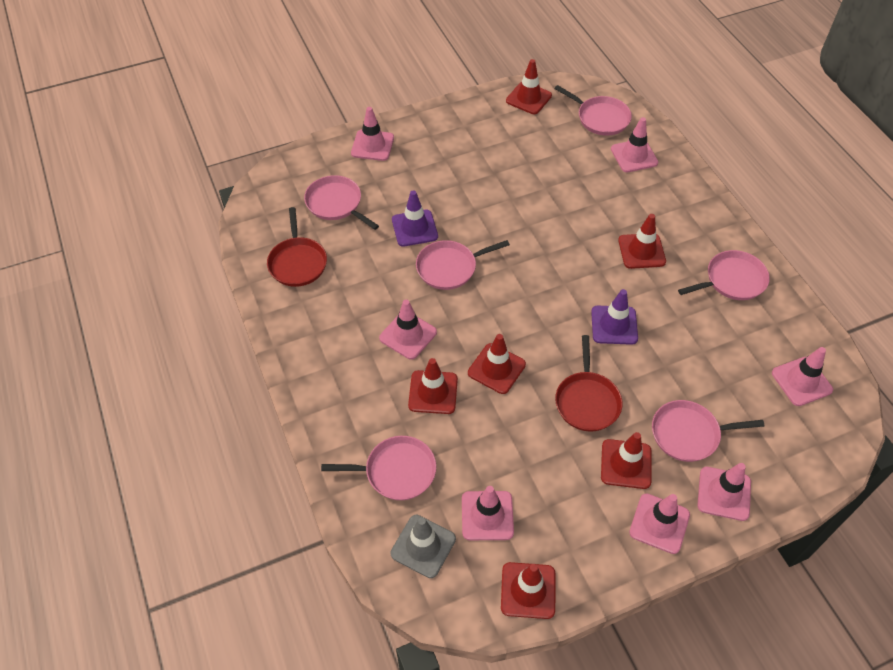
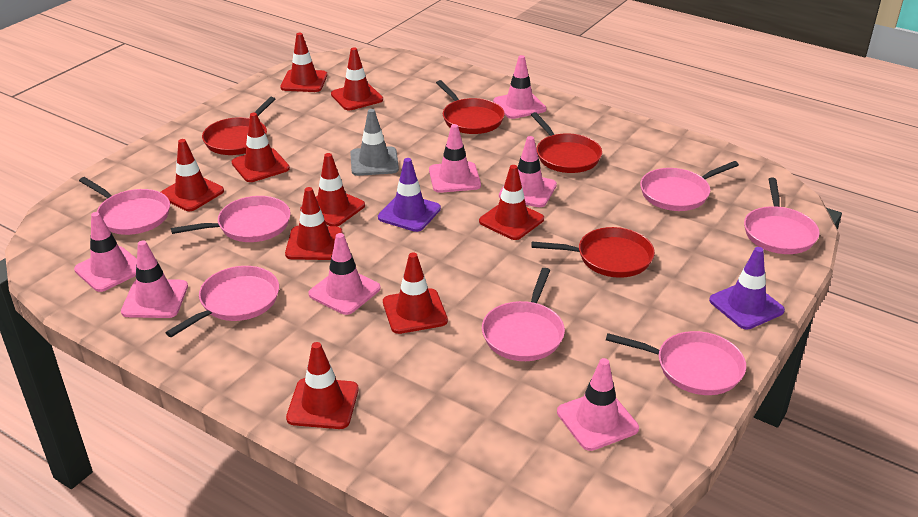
pink pan: 6 -> 7
red pan: 2 -> 4
red traffic cone: 6 -> 9

